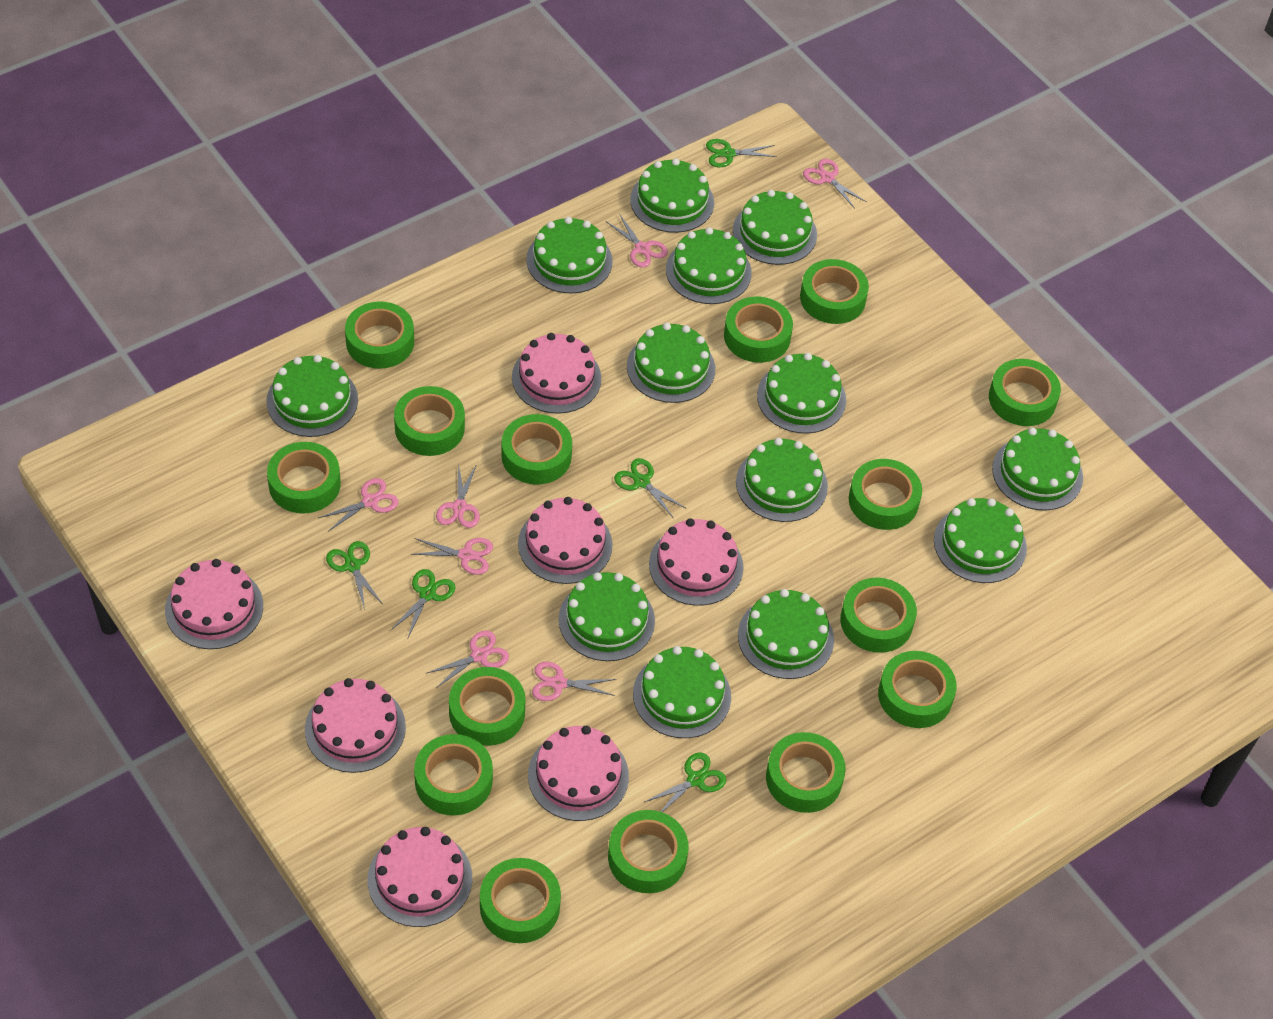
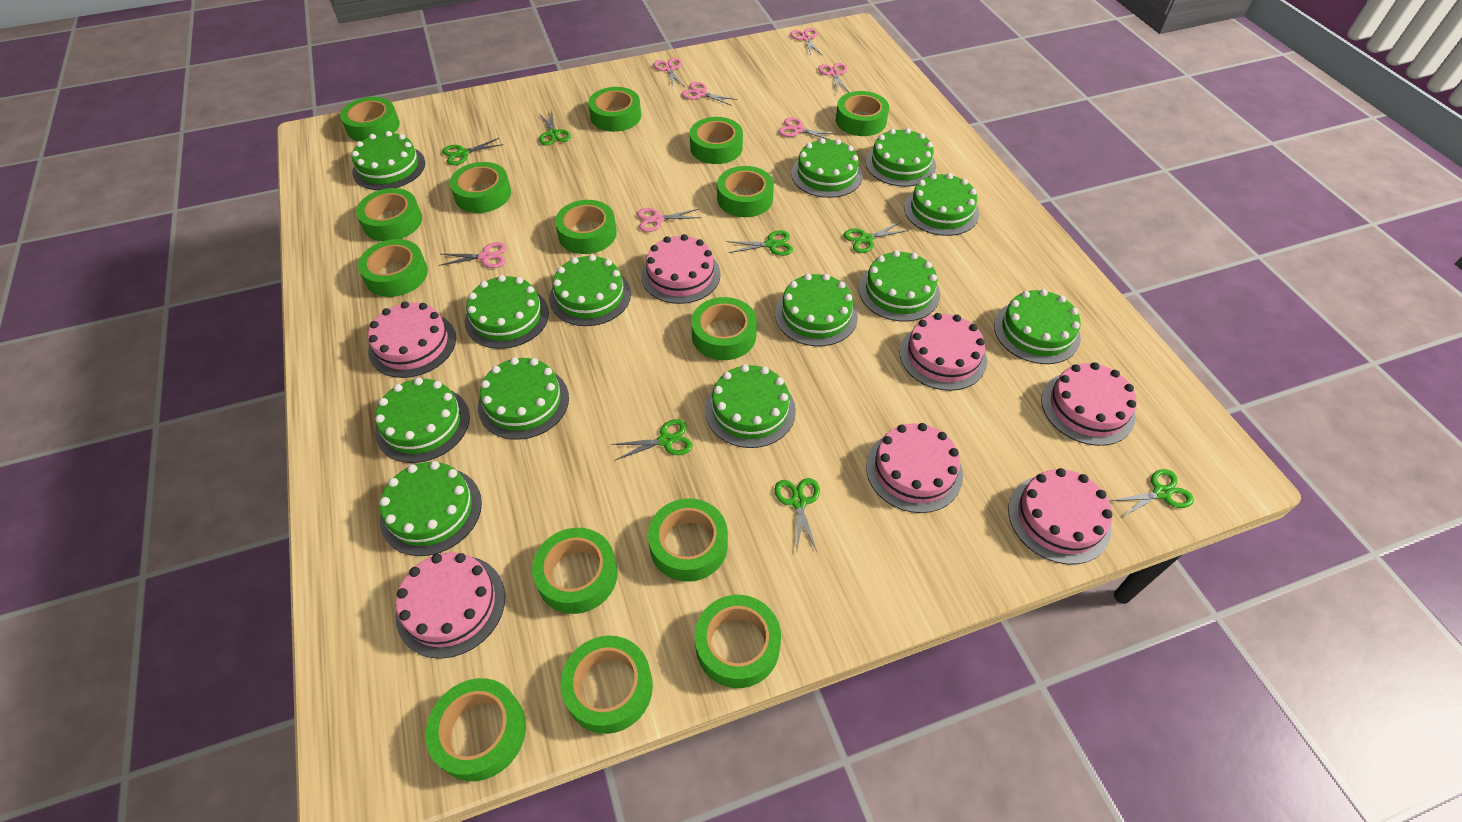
green scissors: 5 -> 7

